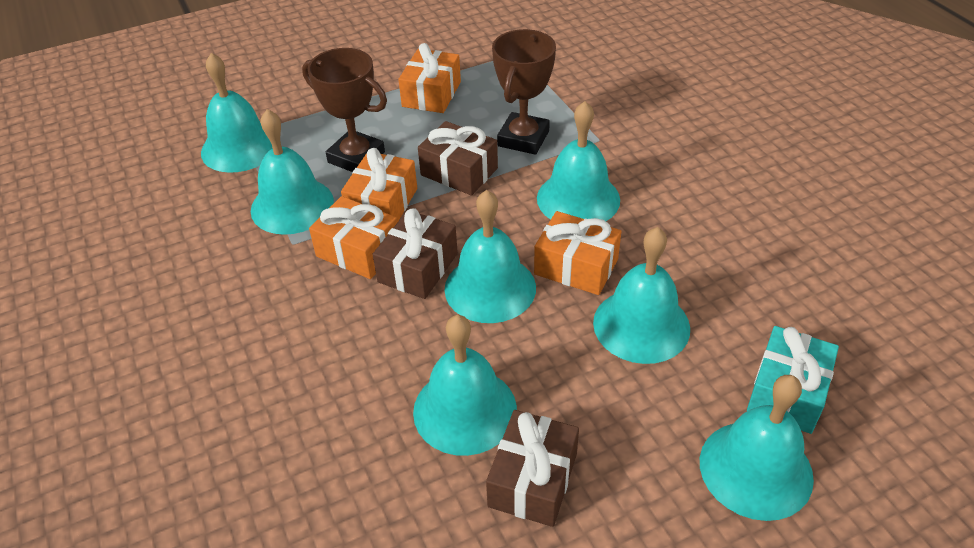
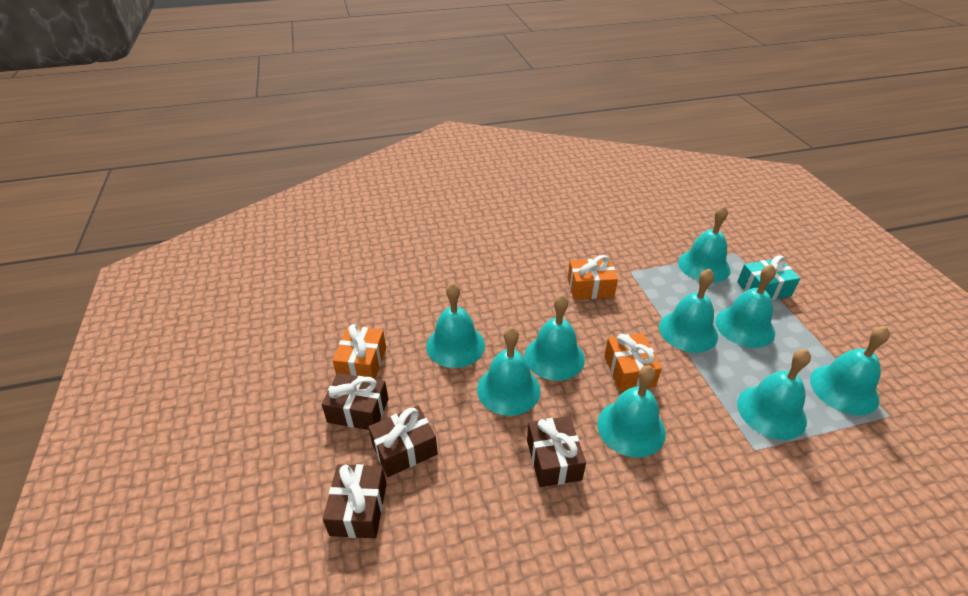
brown gift: 3 -> 4
brown trophy: 2 -> 0
orange gift: 4 -> 3
turquoise bell: 7 -> 9

